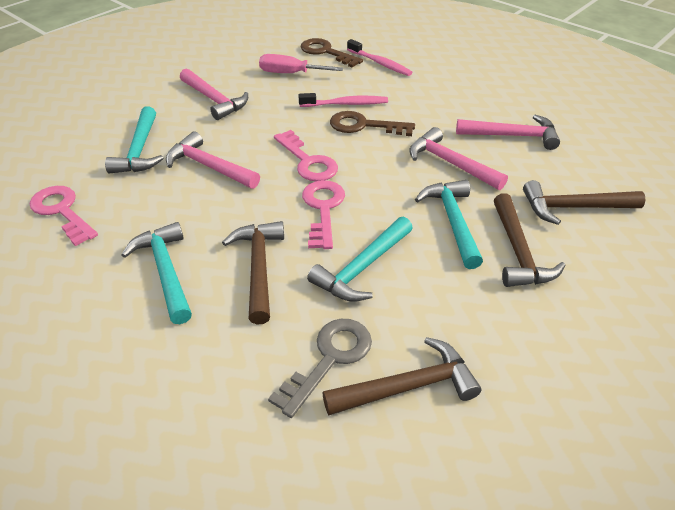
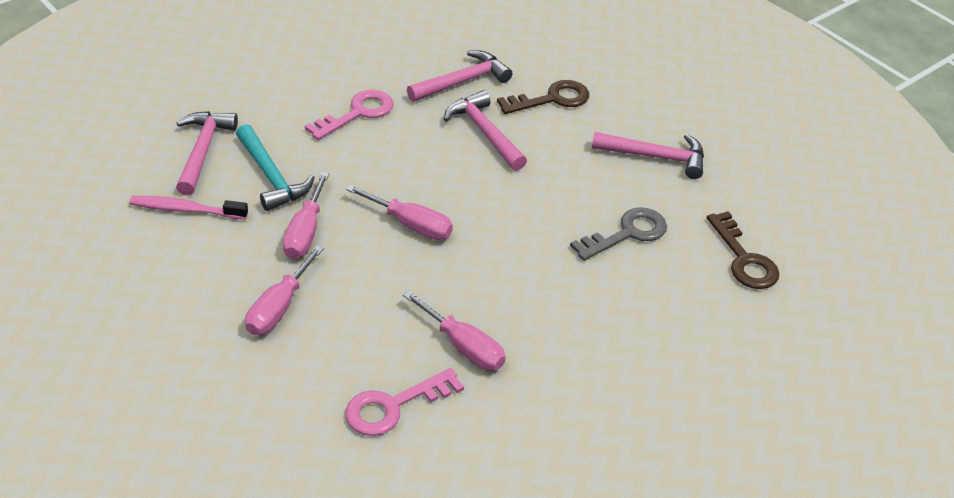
brown hammer: 4 -> 0
pink key: 3 -> 2
pink screwdriver: 1 -> 4
pink toothbrush: 2 -> 1
turquoise hammer: 4 -> 1

